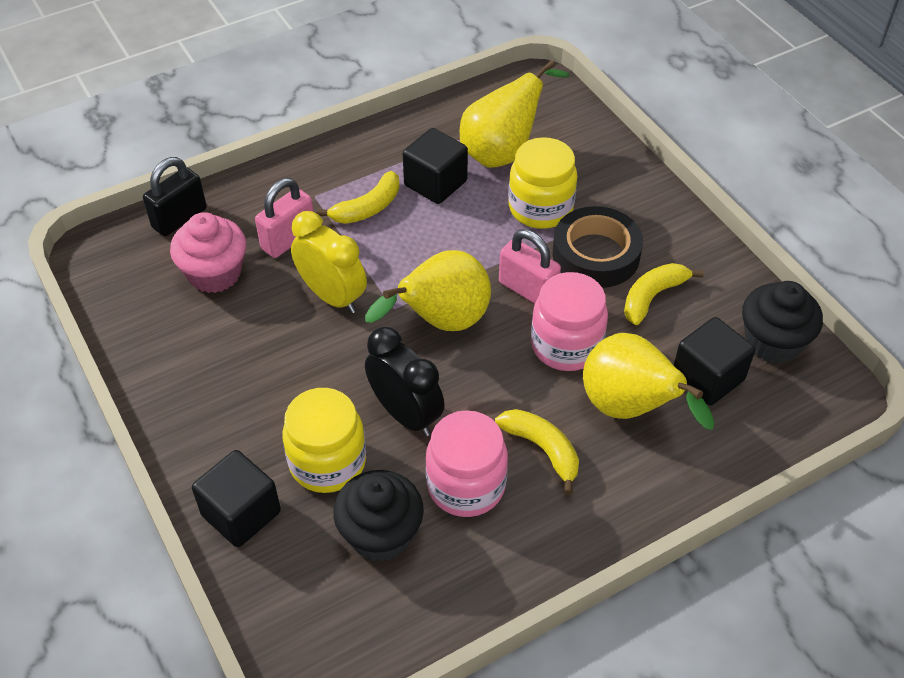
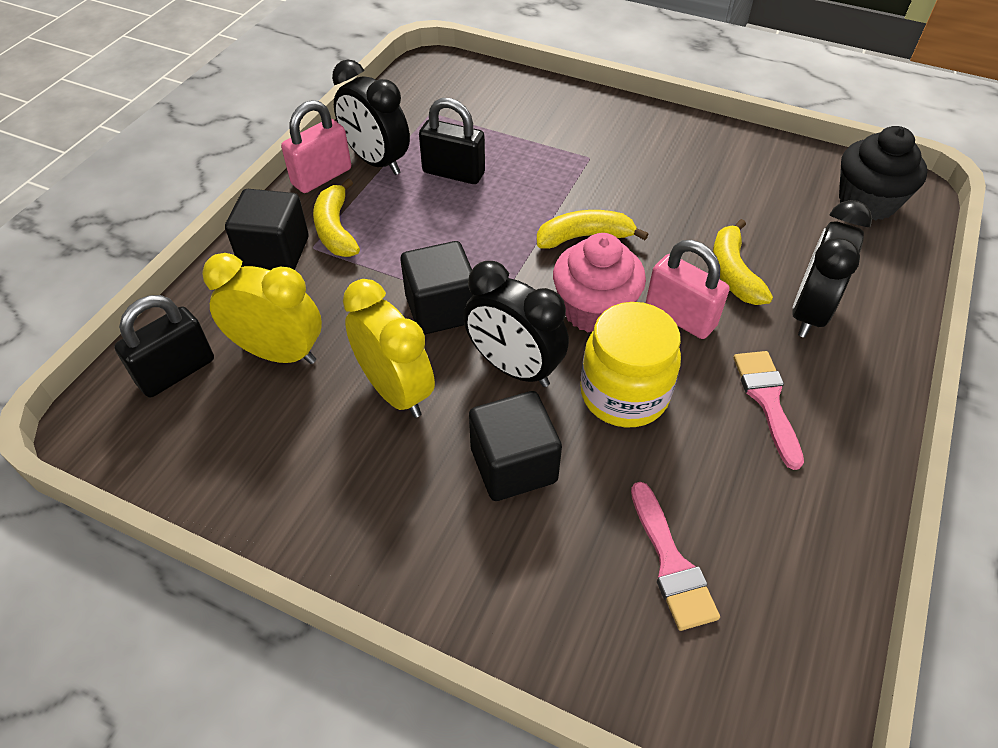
black clock: 1 -> 3
black cupcake: 2 -> 1
black padlock: 1 -> 2
black tape: 1 -> 0
pink brush: 0 -> 2
pink jar: 2 -> 0
yellow clock: 1 -> 2
yellow jar: 2 -> 1
yellow pear: 3 -> 0

